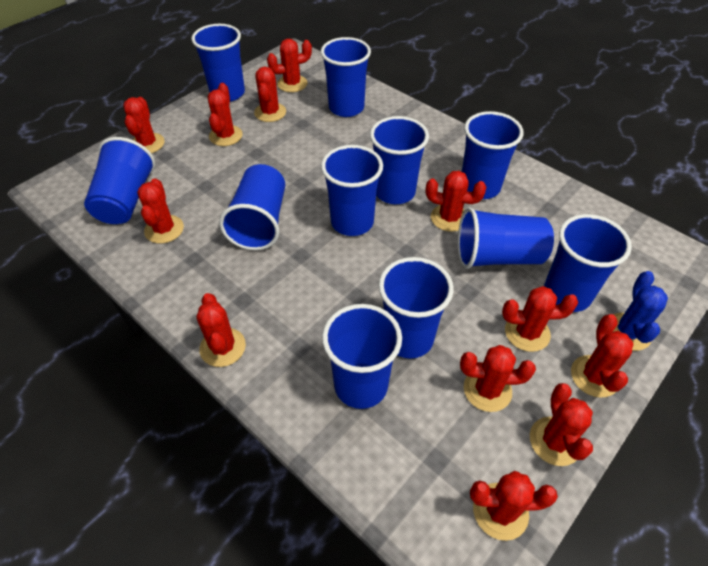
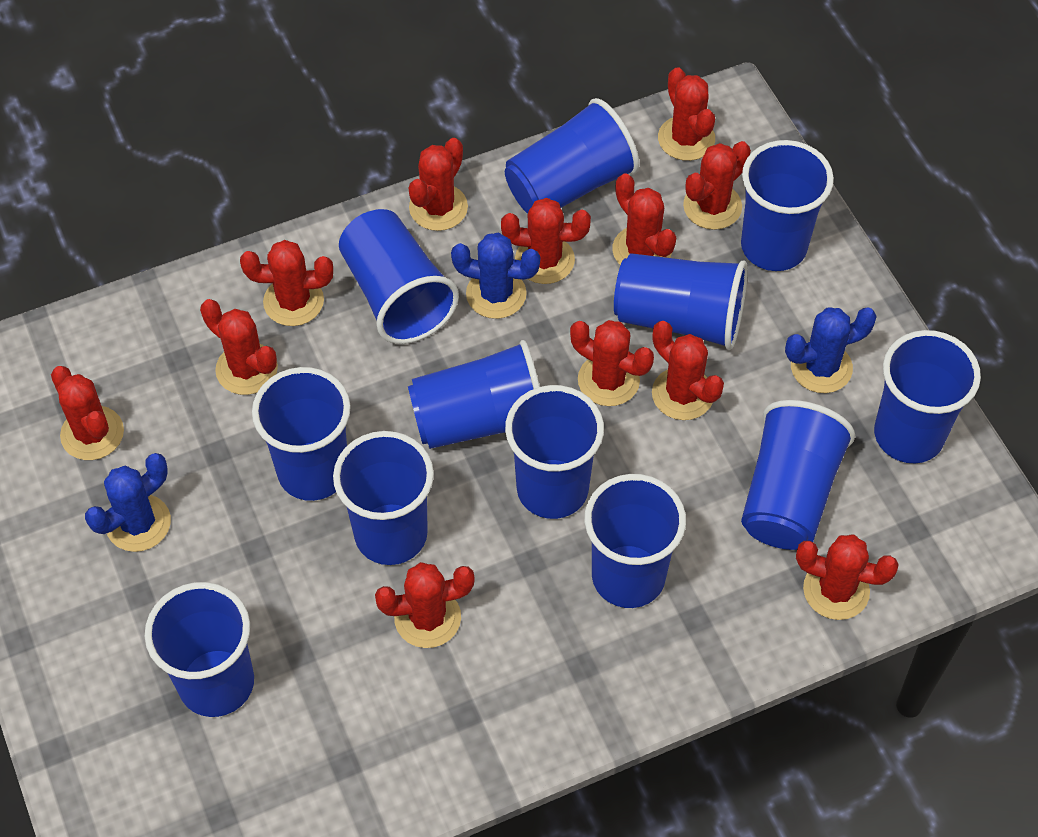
blue cactus: 1 -> 3
blue cup: 11 -> 12

